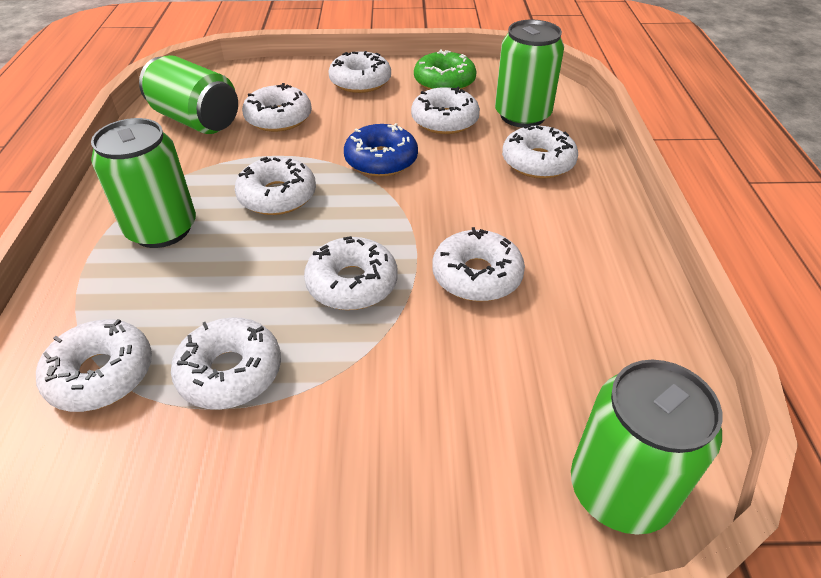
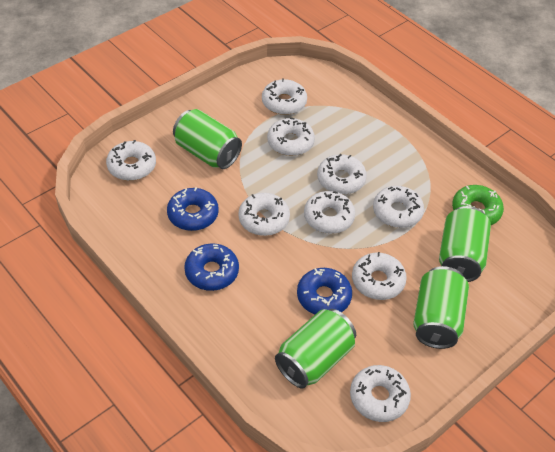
blue donut: 1 -> 3

